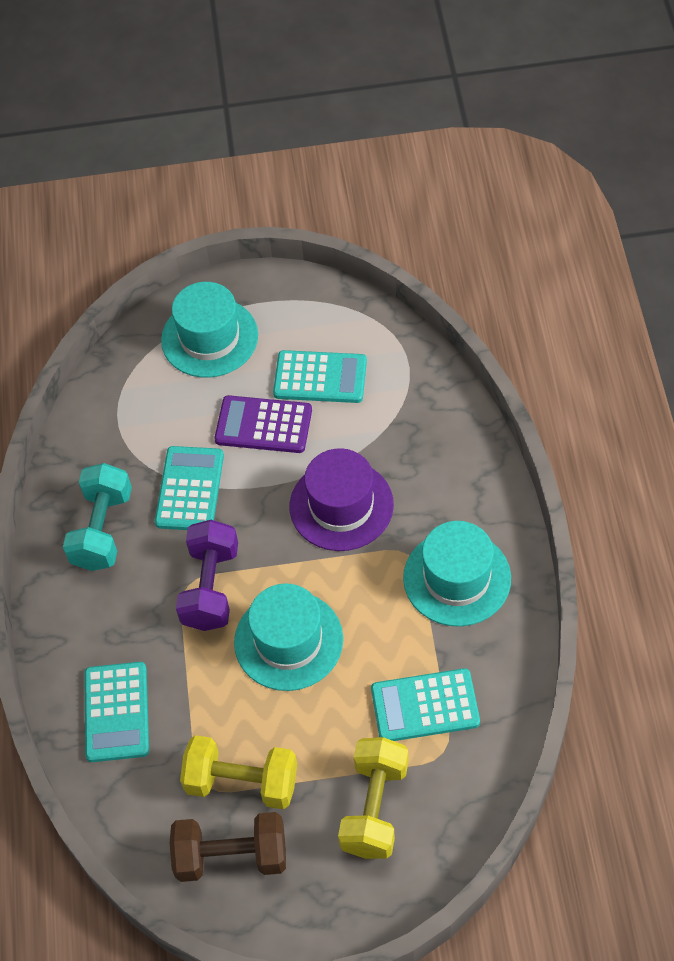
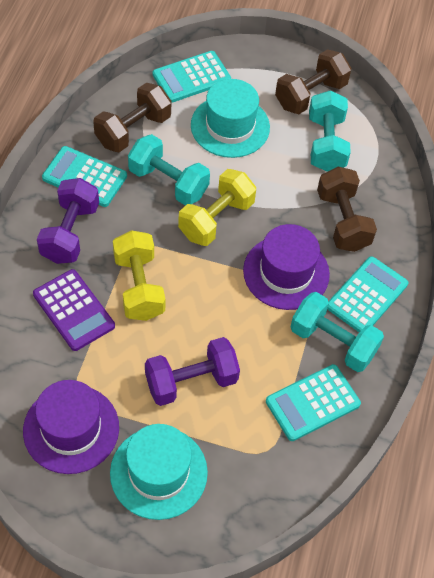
brown dumbbell: 1 -> 3
purple dumbbell: 1 -> 2
purple hat: 1 -> 2
turquoise dumbbell: 1 -> 3
turquoise hat: 3 -> 2

